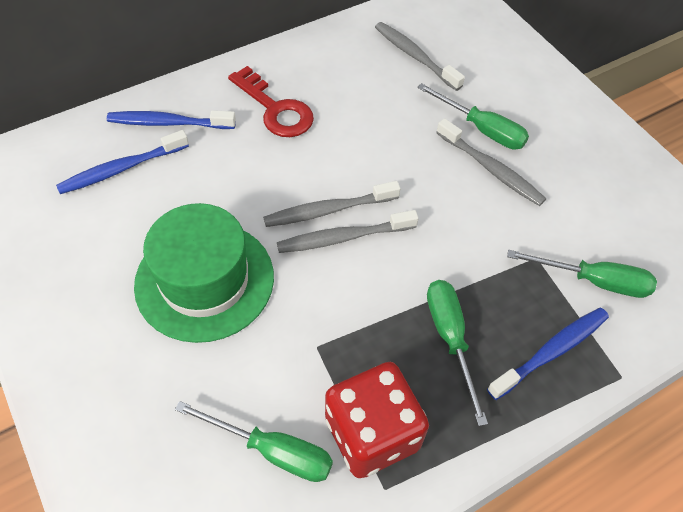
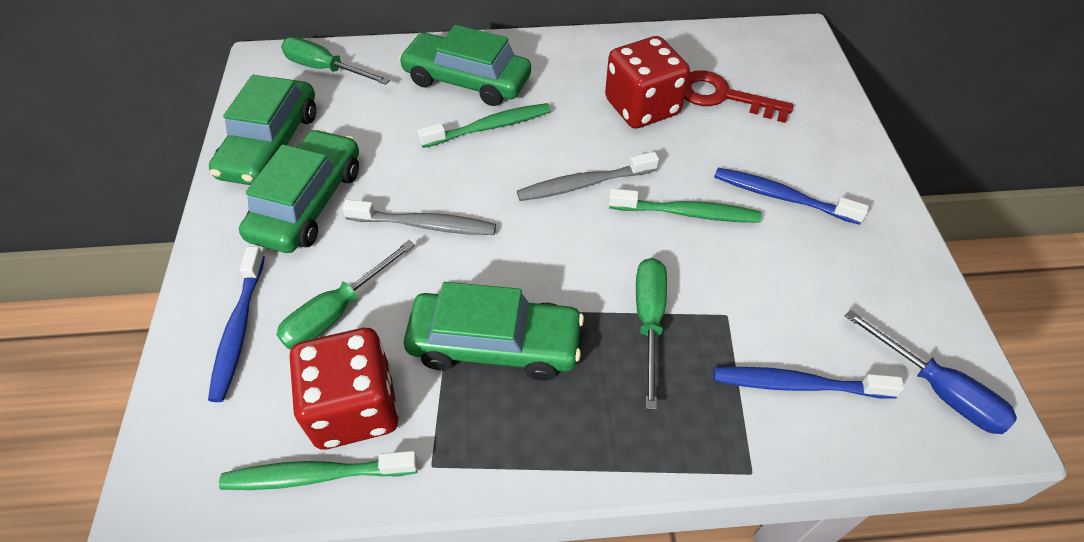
blue screwdriver: 0 -> 1
green car: 0 -> 4
green hat: 1 -> 0
green screwdriver: 4 -> 3
green toothbrush: 0 -> 3
grey toothbrush: 4 -> 2
red dice: 1 -> 2

